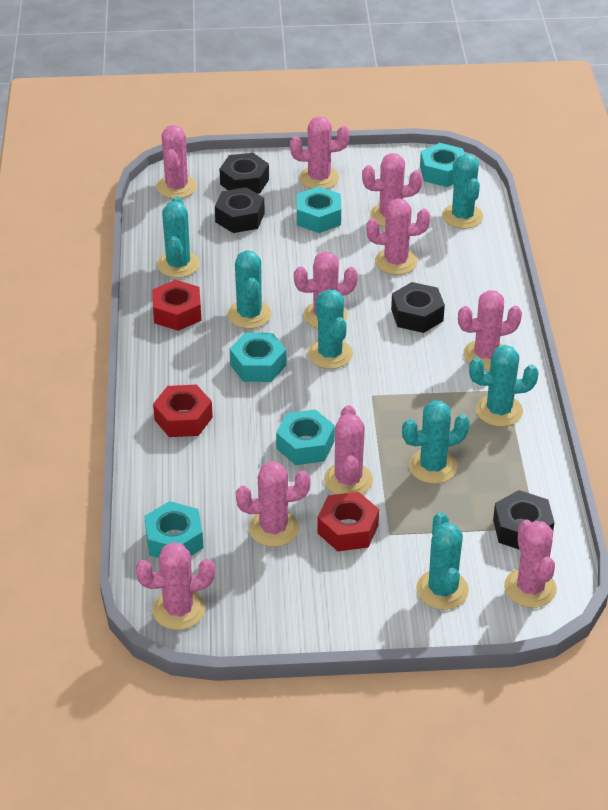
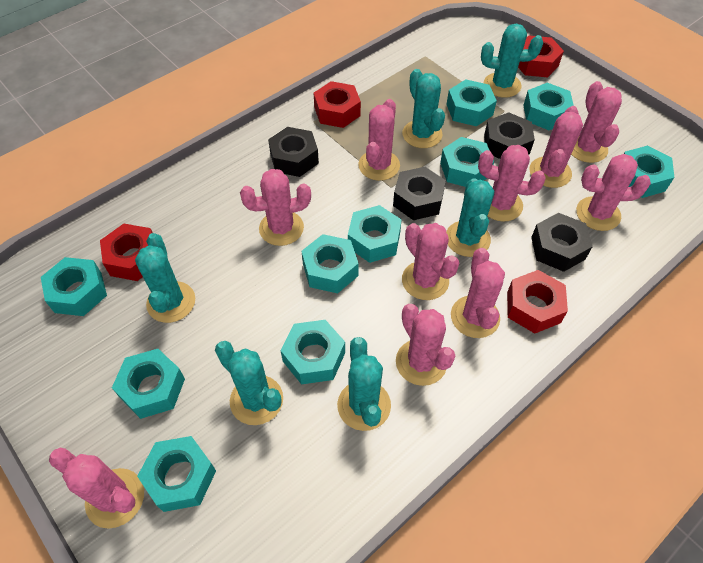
red nut: 3 -> 4
turquoise cactus: 7 -> 6
turquoise nut: 5 -> 10

